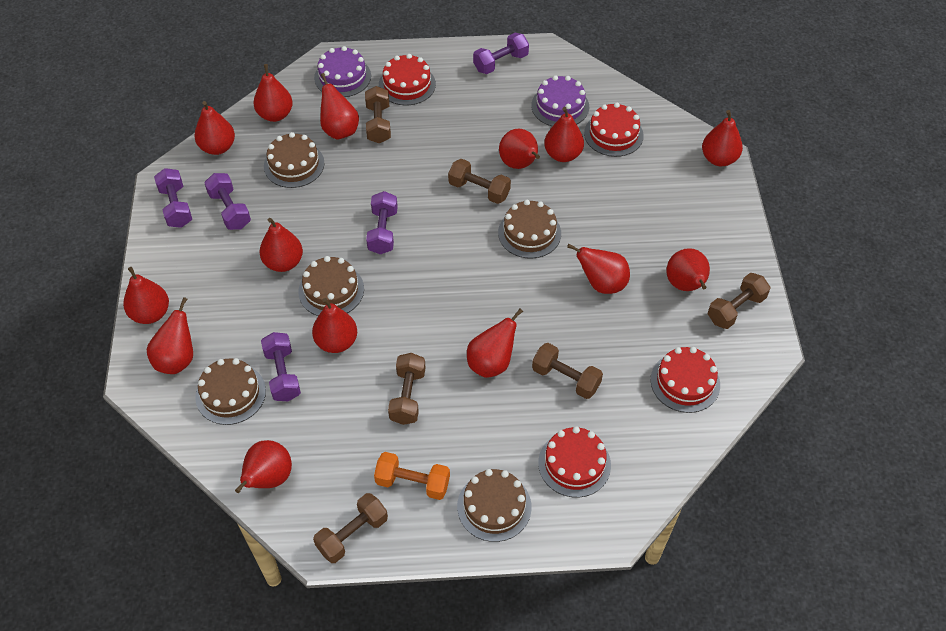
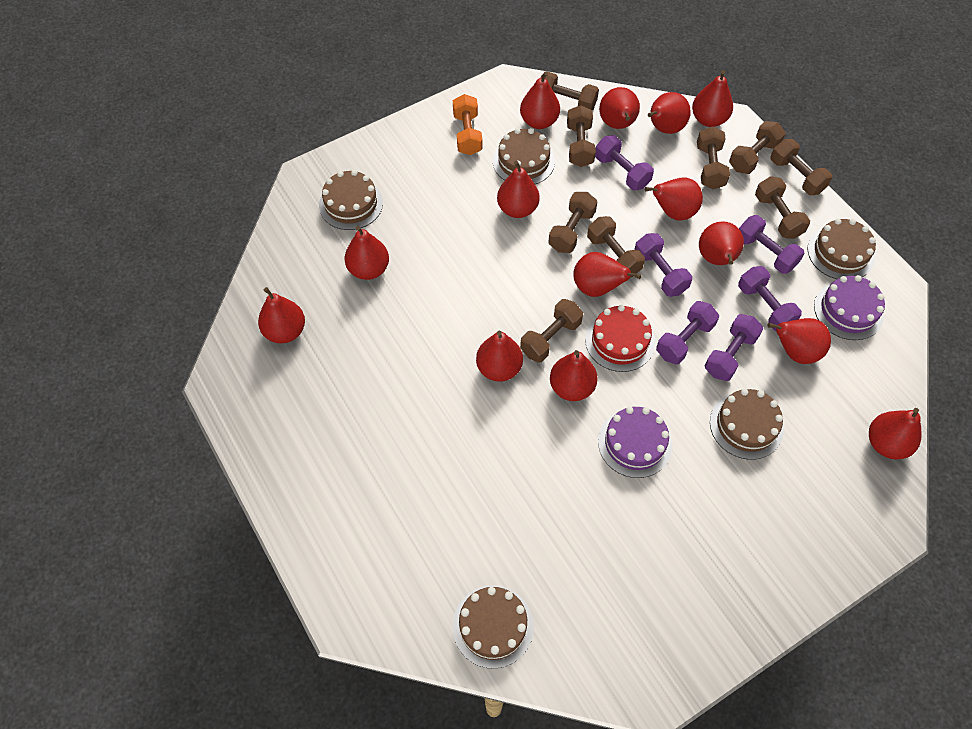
brown dumbbell: 6 -> 9
purple dumbbell: 5 -> 6
red cake: 4 -> 1

